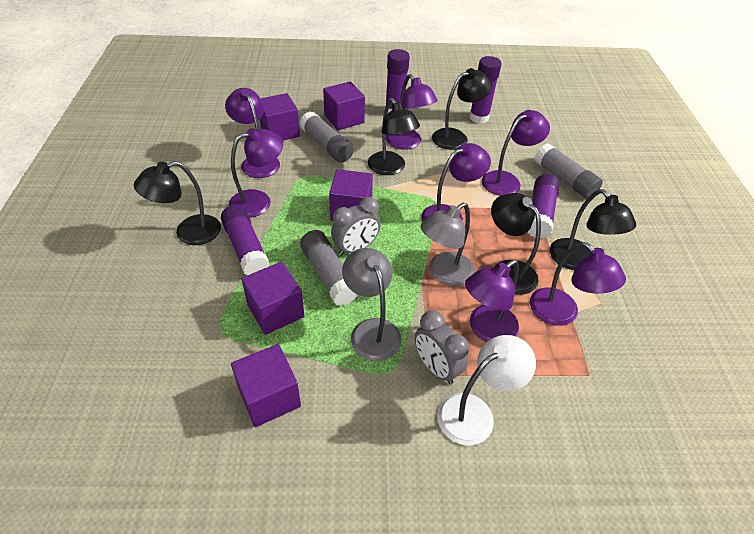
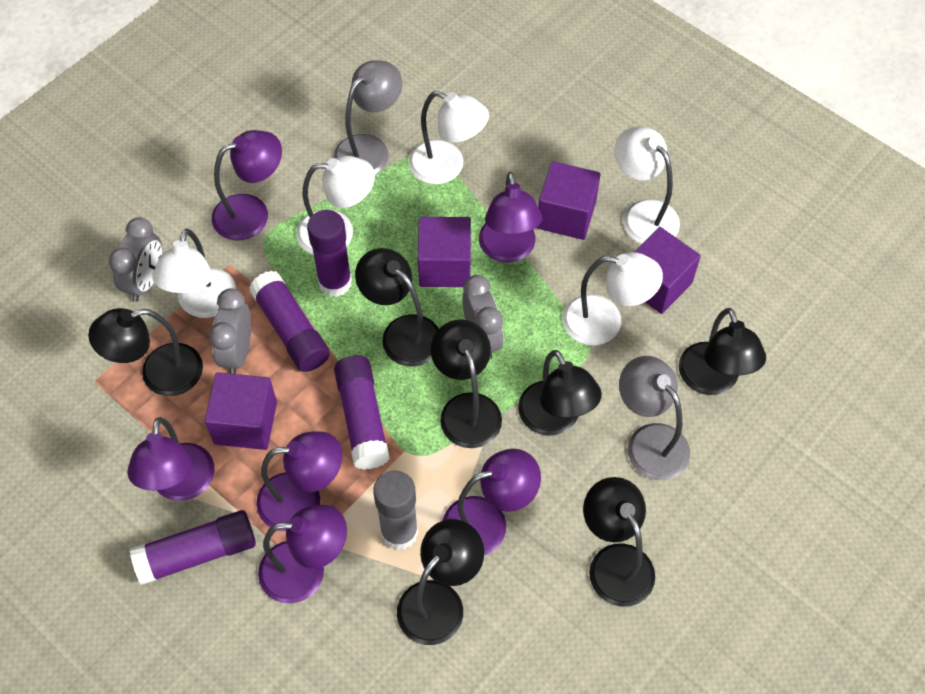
black lamp: 5 -> 7
grey clock: 2 -> 3
grey glue stick: 3 -> 1
purple cube: 5 -> 4
purple lamp: 7 -> 6
white lamp: 1 -> 5

